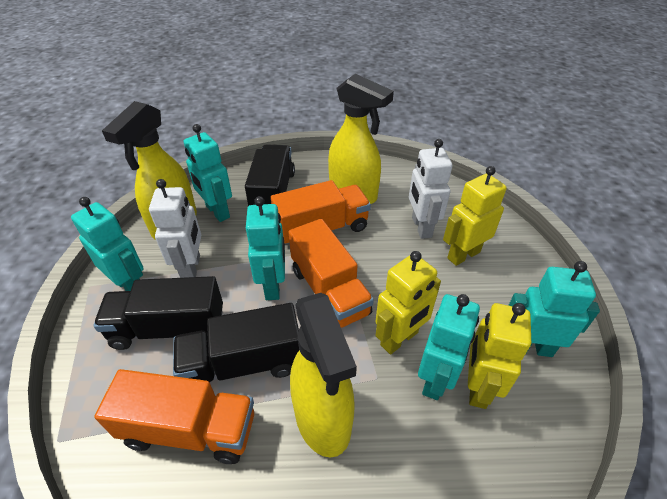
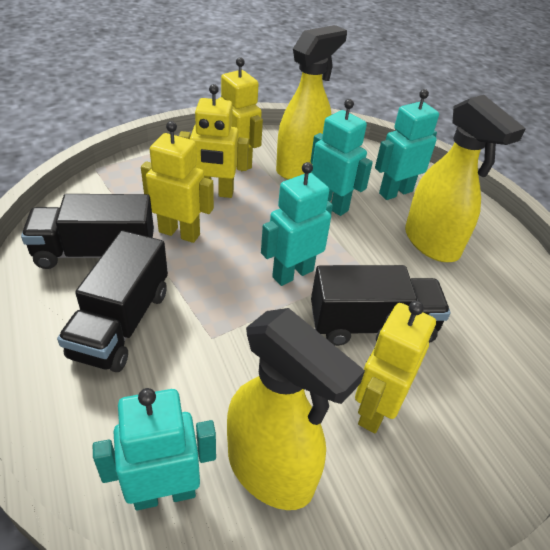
orange truck: 3 -> 0
turquoise robot: 5 -> 4
white robot: 2 -> 0
yellow robot: 3 -> 4

